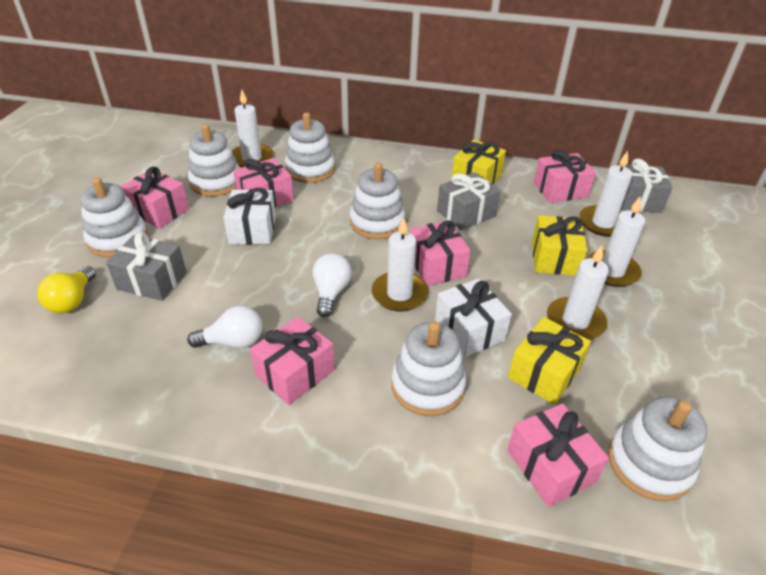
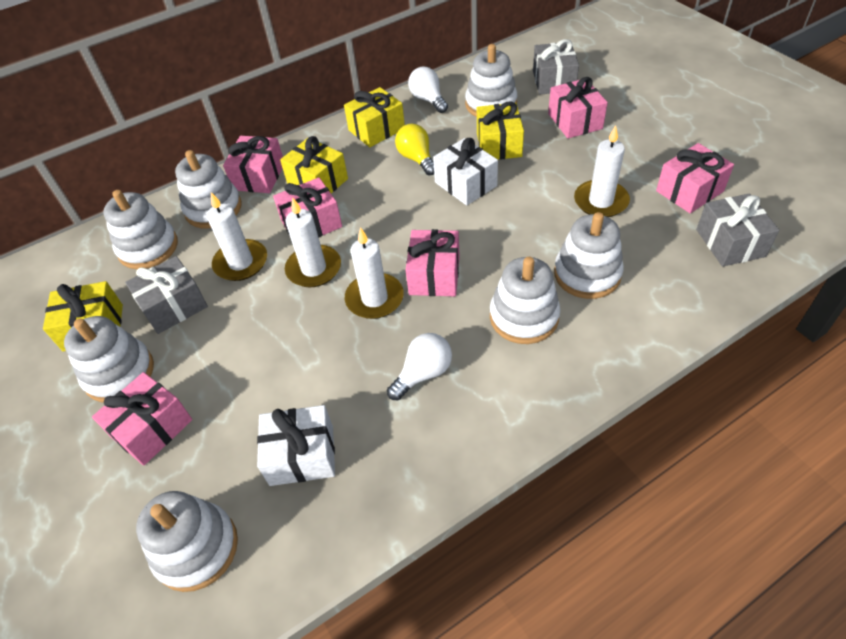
white candle: 5 -> 4
white stacking toy: 6 -> 7
yellow gift: 3 -> 4

